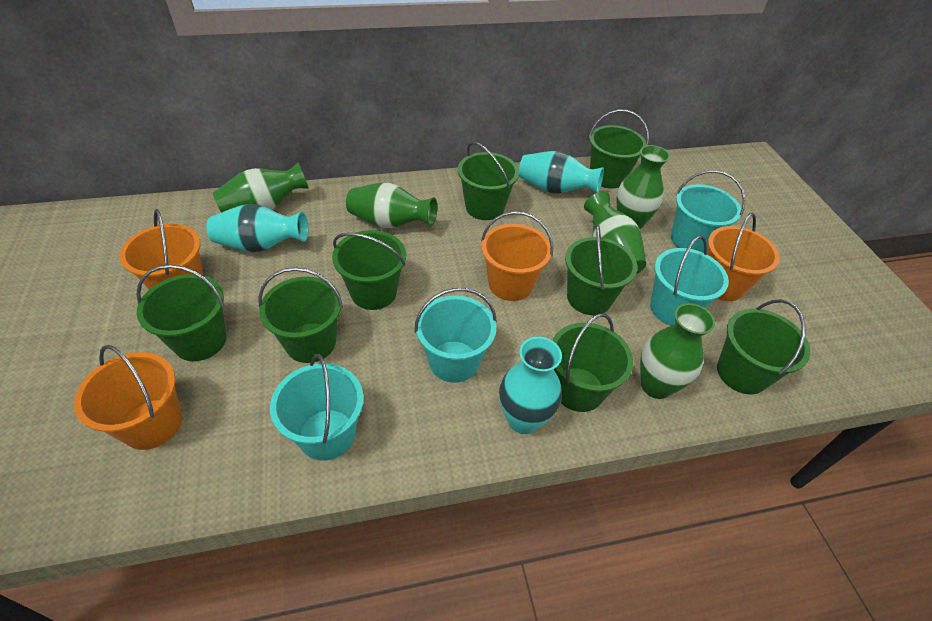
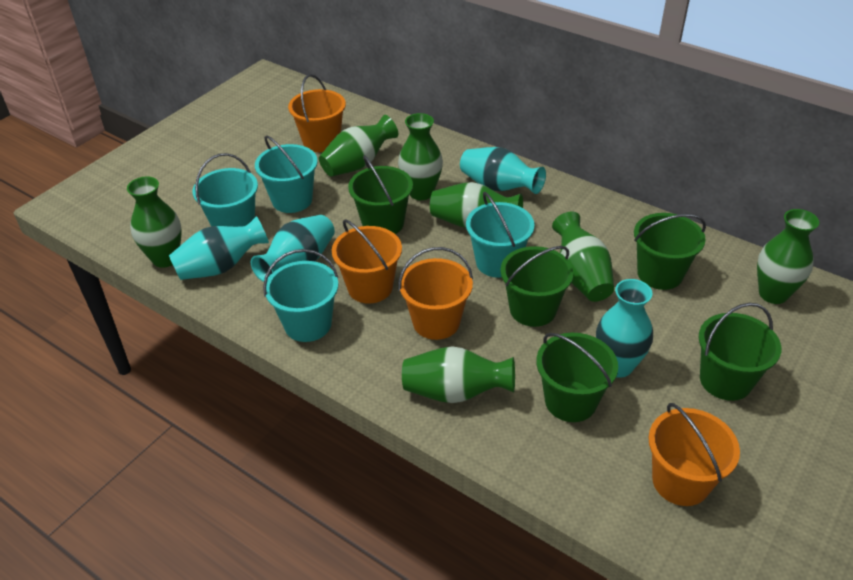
green bucket: 8 -> 5
green vase: 5 -> 7
turquoise vase: 3 -> 4

